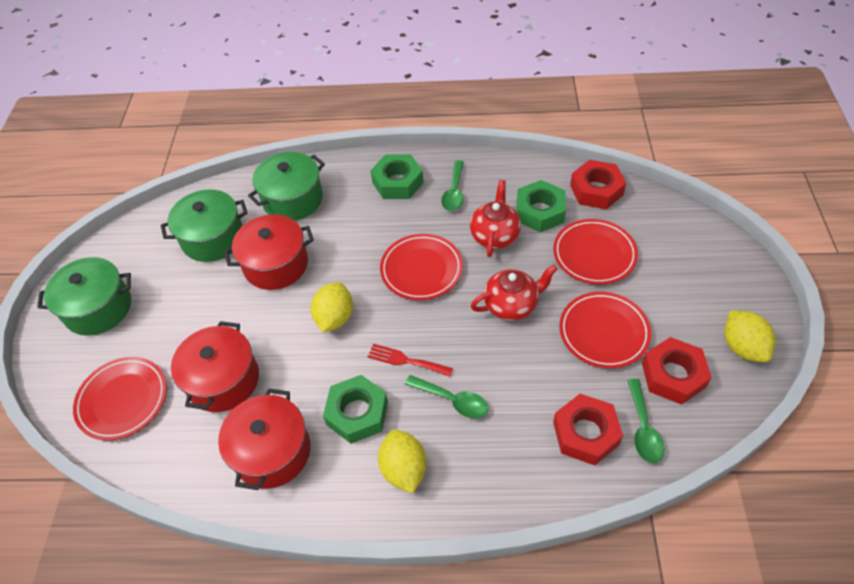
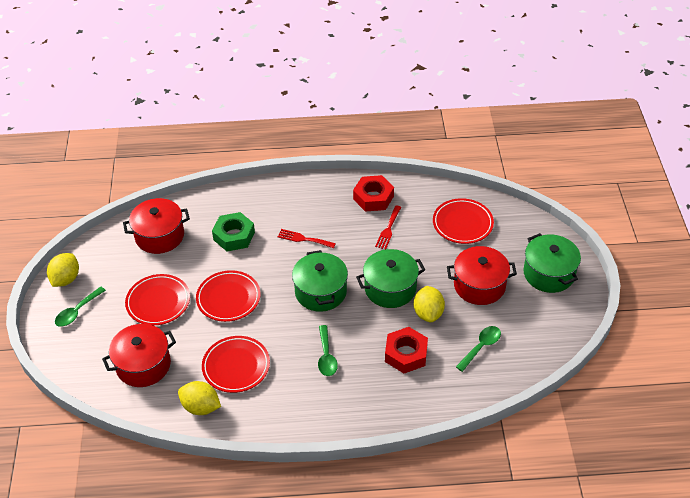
green nut: 3 -> 1
red fork: 1 -> 2
red nut: 3 -> 2
red teapot: 2 -> 0

